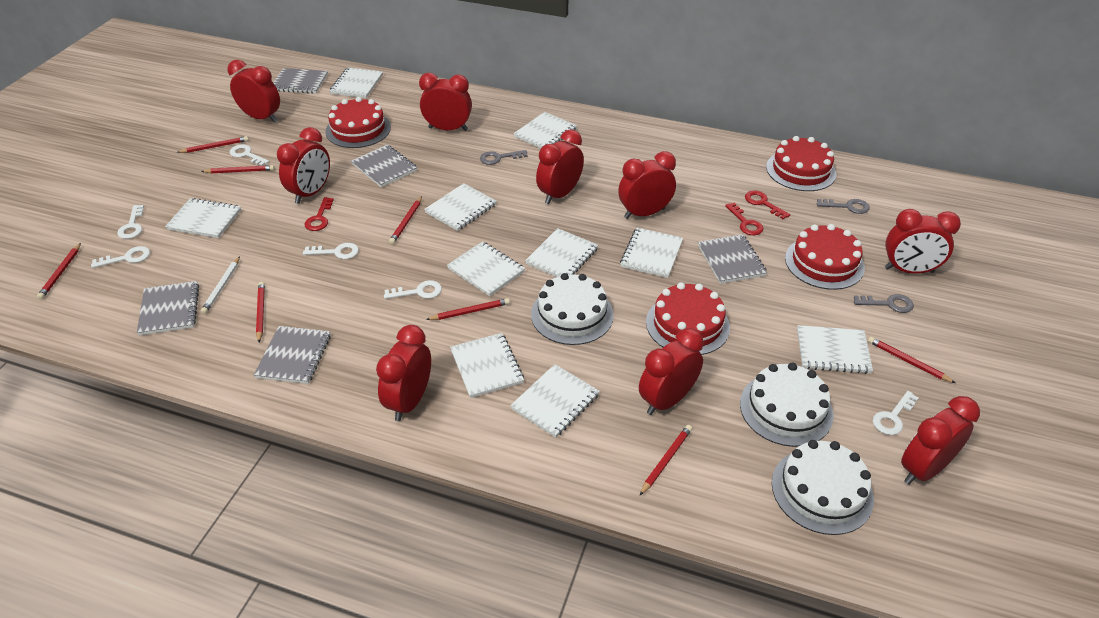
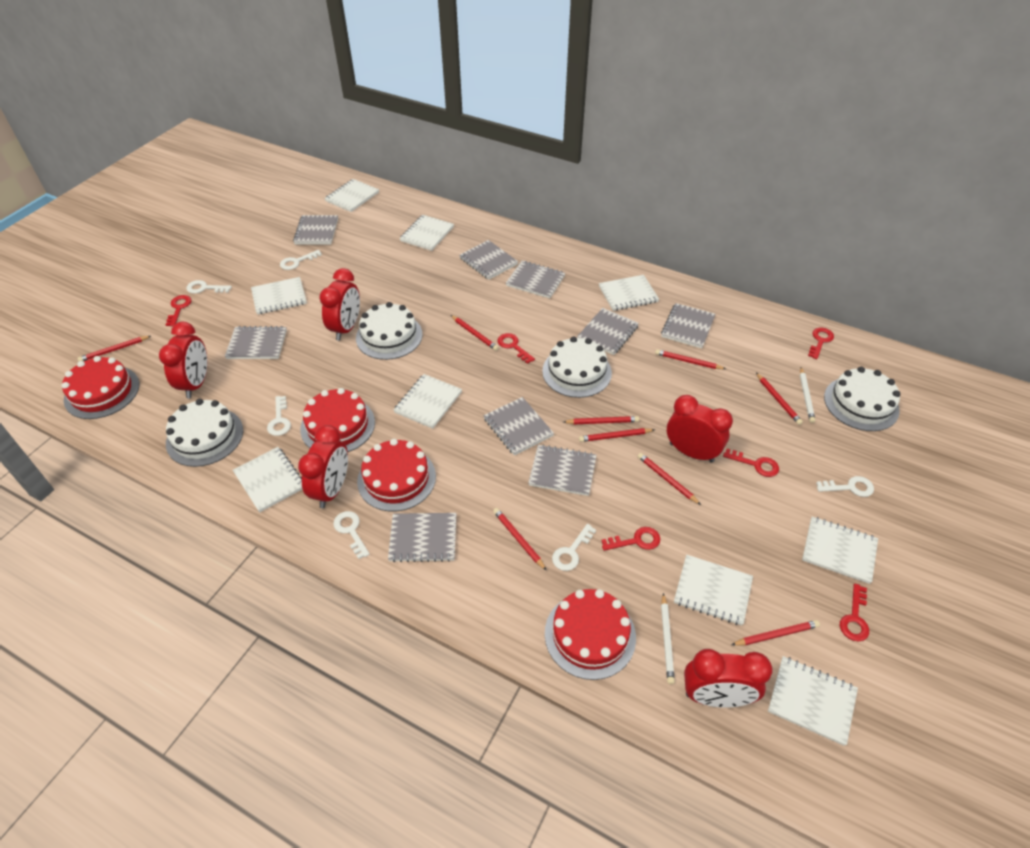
grey key: 3 -> 0
grey notebook: 5 -> 9
red clock: 9 -> 5
red key: 3 -> 6
red pencil: 8 -> 9
white cake: 3 -> 4
white notebook: 10 -> 9
white pencil: 1 -> 2

